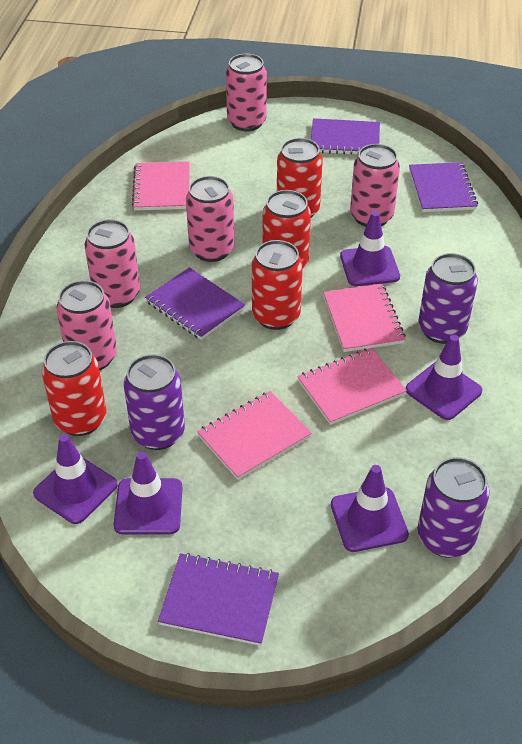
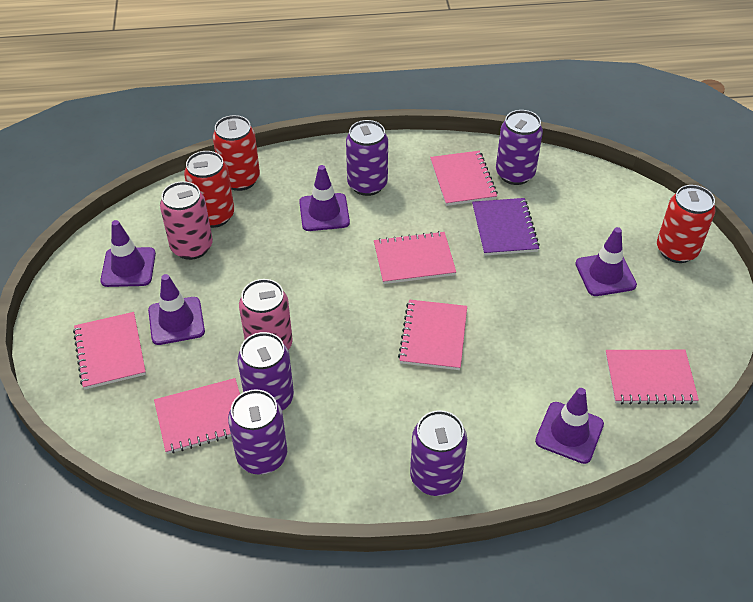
pink can: 5 -> 2
pink notebook: 4 -> 6
purple can: 3 -> 5
purple notebook: 4 -> 1
red can: 4 -> 3

